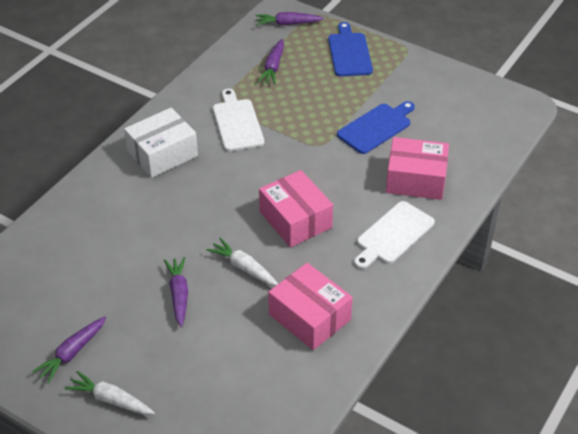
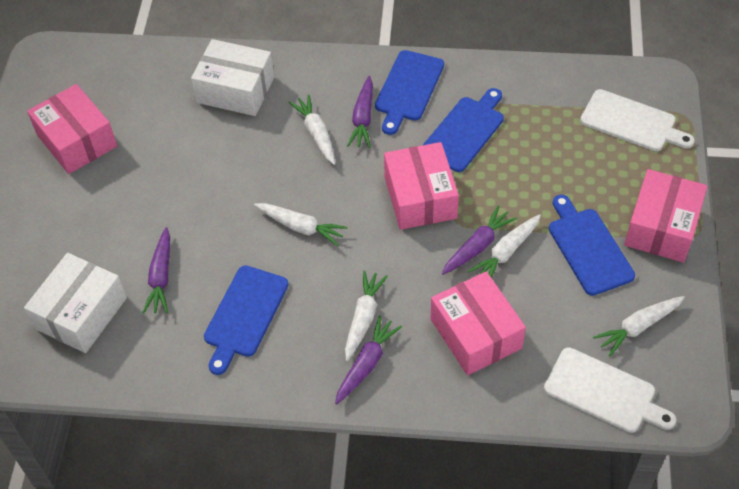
blue cutting board: 2 -> 4
pink box: 3 -> 4
white box: 1 -> 2
white carrot: 2 -> 5

